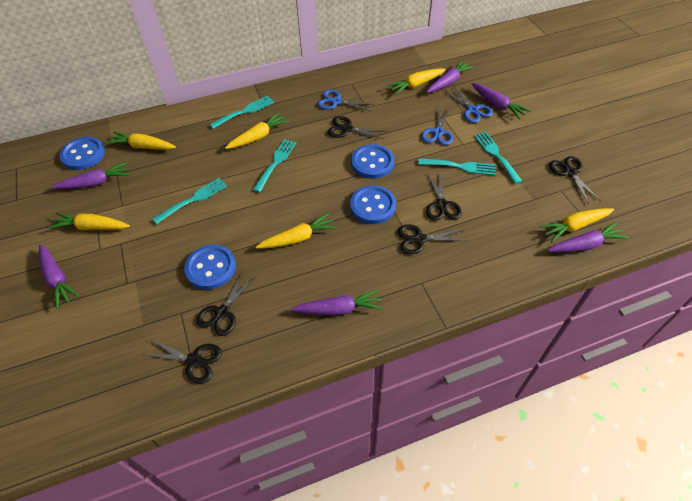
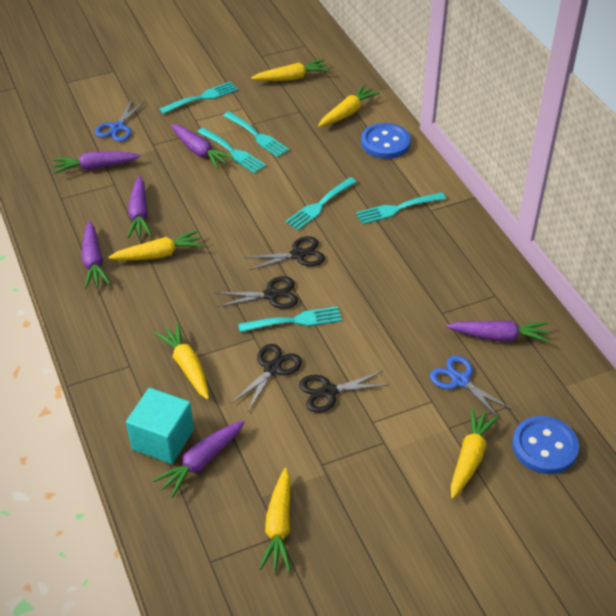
black scissors: 6 -> 4
blue button: 4 -> 2
blue scissors: 3 -> 2
turquoise cube: 0 -> 1
turquoise fork: 5 -> 6

